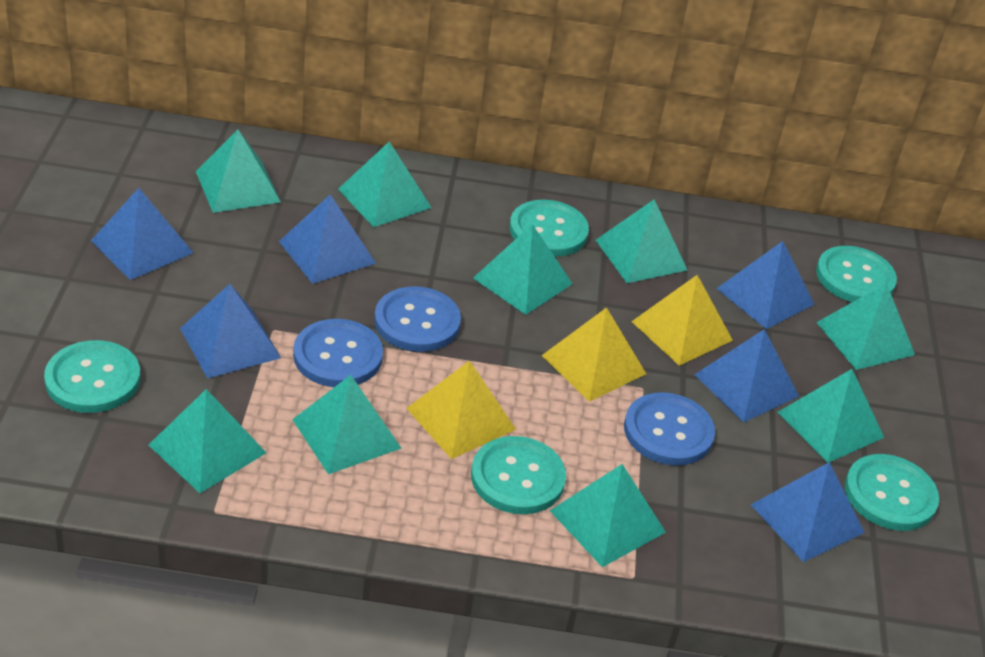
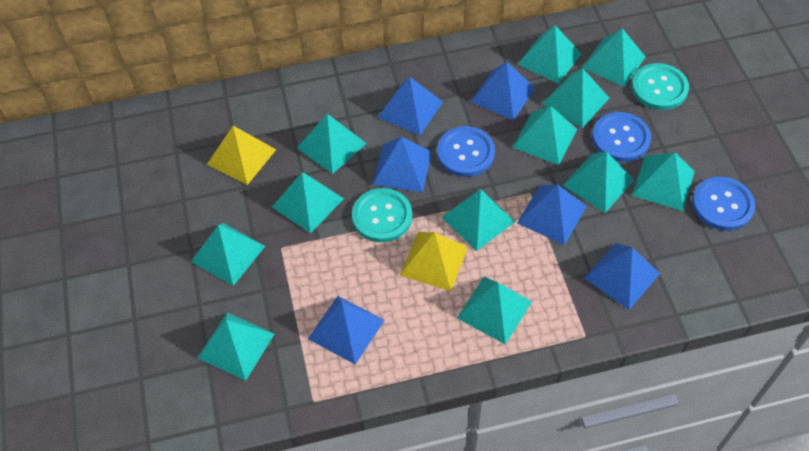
turquoise button: 5 -> 2
turquoise pyramid: 9 -> 12
yellow pyramid: 3 -> 2

